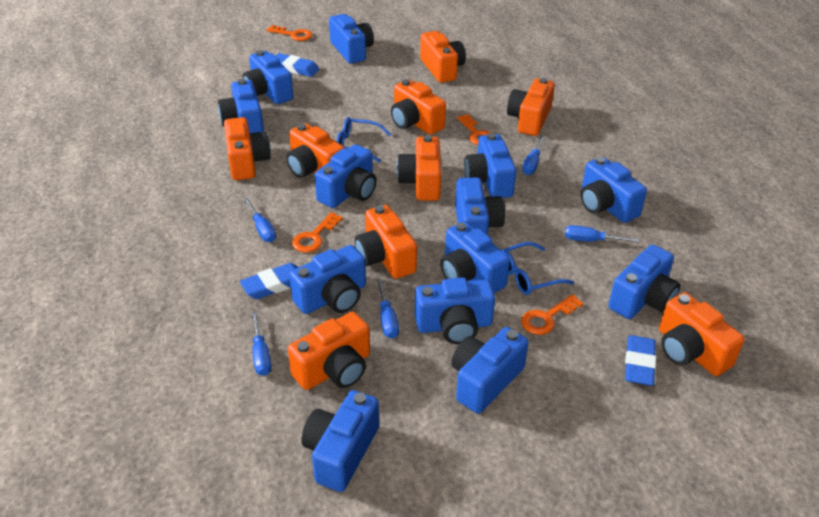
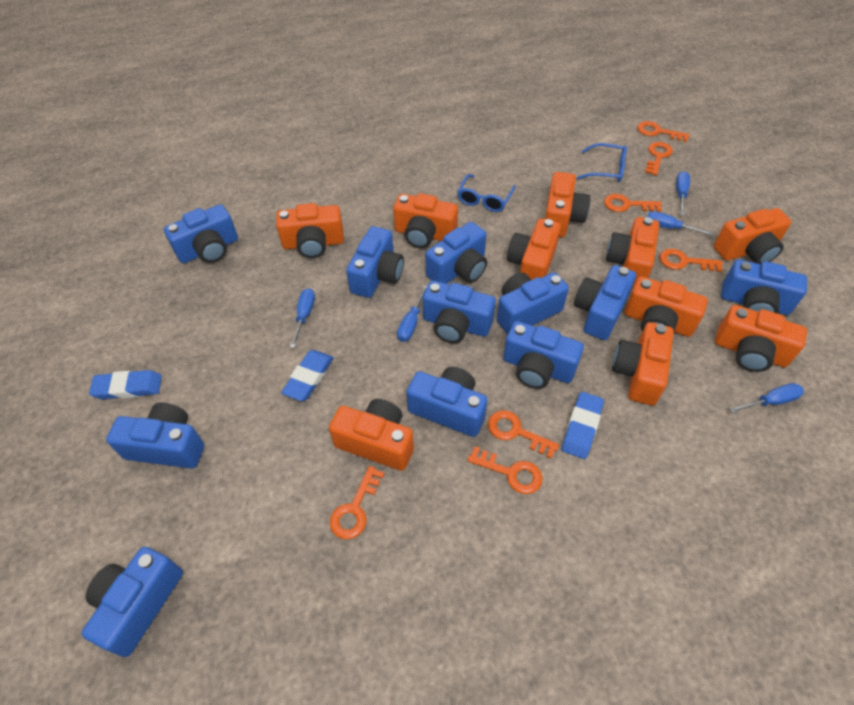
blue camera: 13 -> 11
orange camera: 9 -> 10
orange key: 4 -> 7

